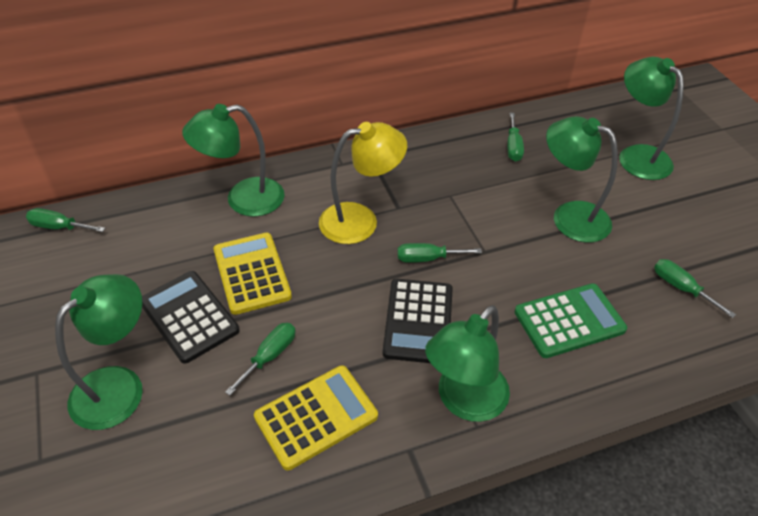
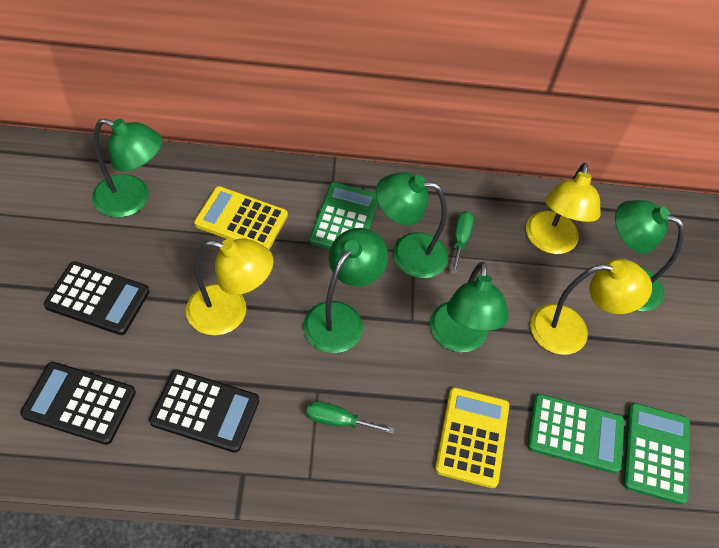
black calculator: 2 -> 3
green calculator: 1 -> 3
green screwdriver: 5 -> 2
yellow lamp: 1 -> 3

